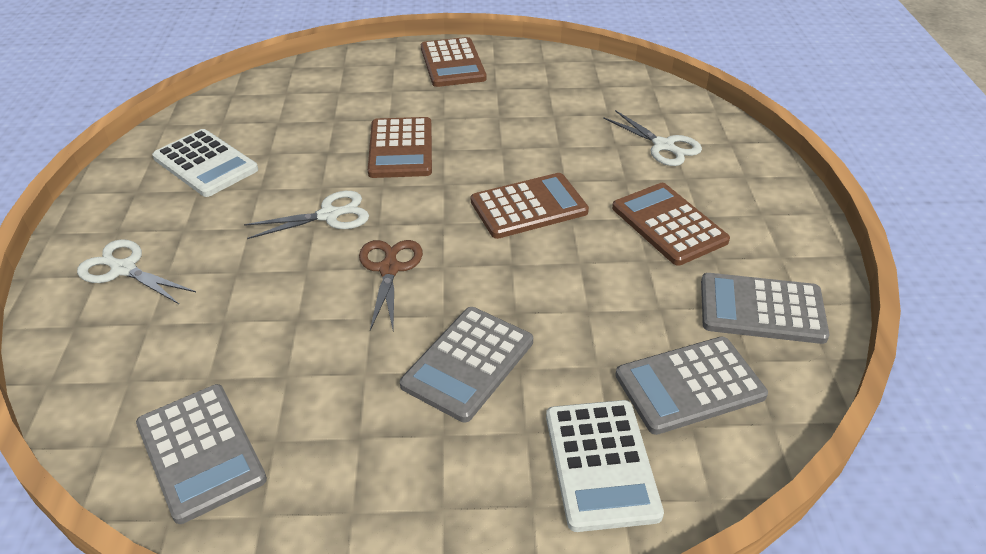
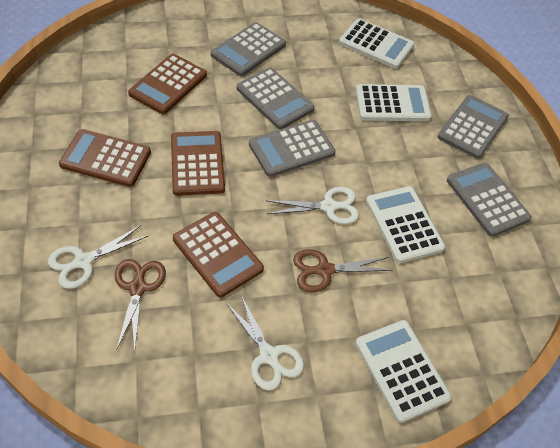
brown scissors: 1 -> 2
grey calculator: 4 -> 5
white calculator: 2 -> 4

